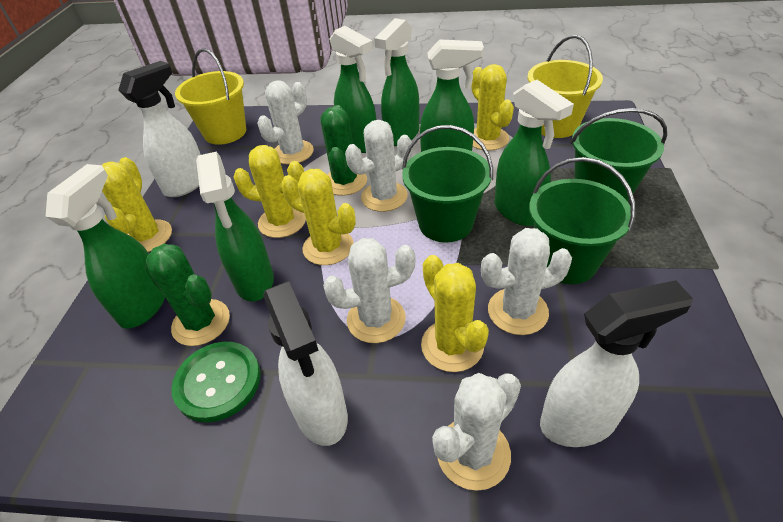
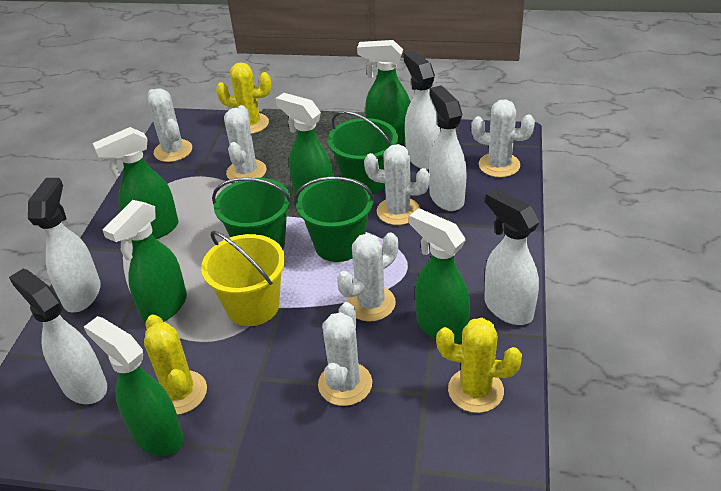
green button: 1 -> 0
green cactus: 2 -> 0
white cactus: 5 -> 6
white spray bottle: 3 -> 5
yellow bucket: 2 -> 1
yellow cactus: 5 -> 3

